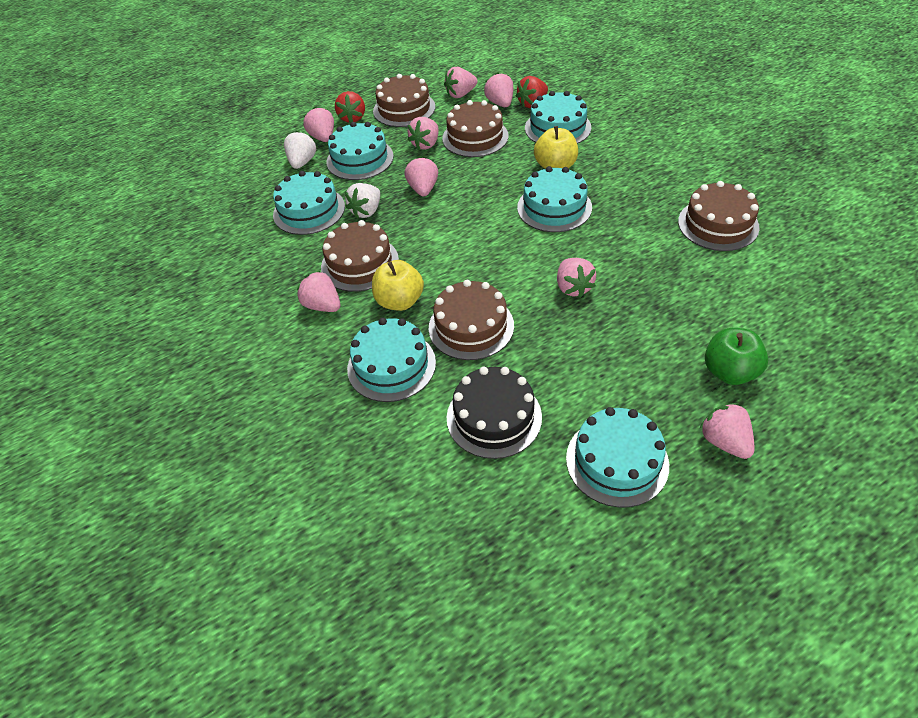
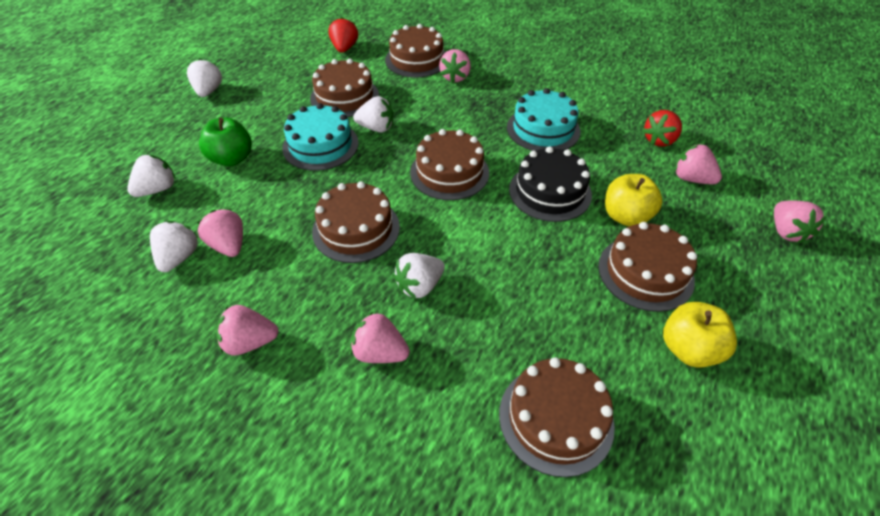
brown cake: 5 -> 6
pink strawberry: 8 -> 6
turquoise cake: 6 -> 2
white strawberry: 2 -> 5

